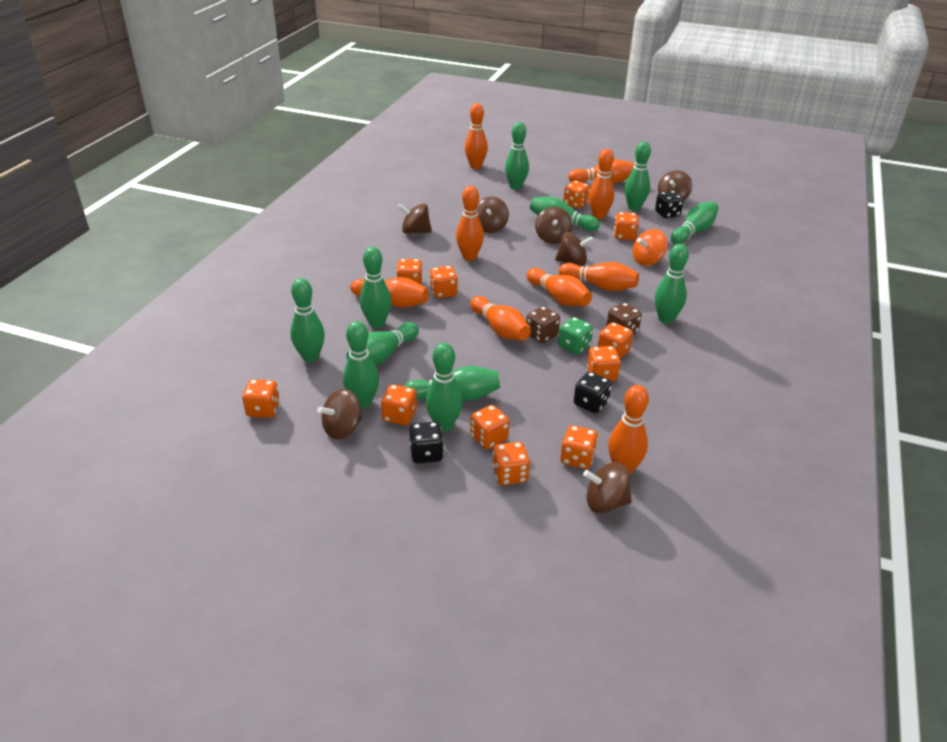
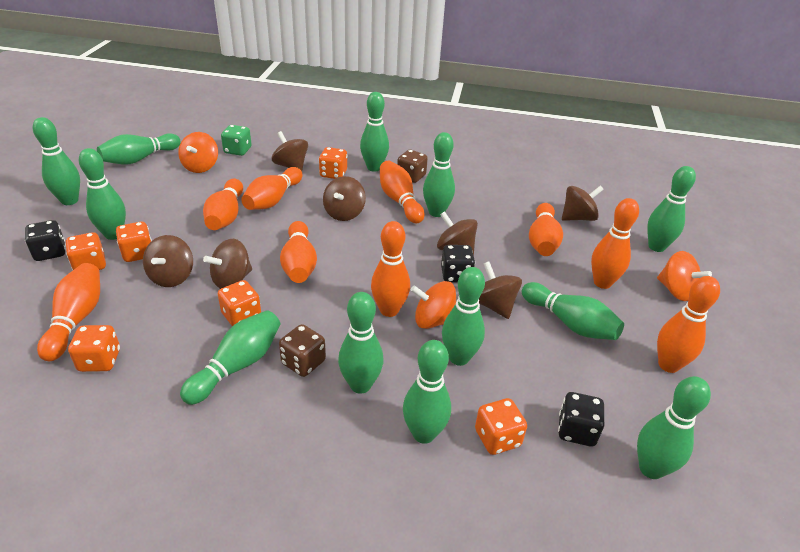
green bowling pin: 11 -> 12
orange dice: 11 -> 6
orange spinning top: 1 -> 3

